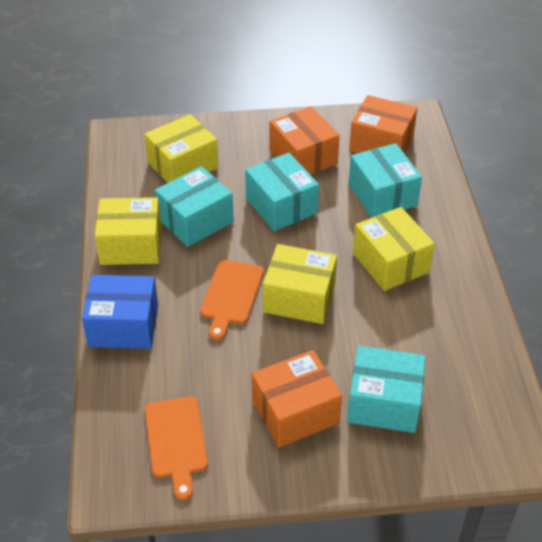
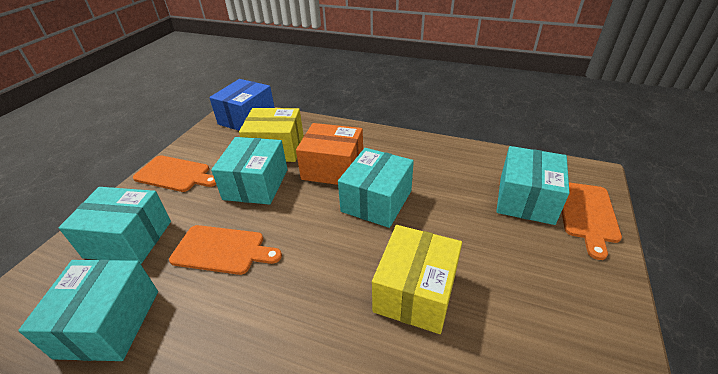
orange box: 3 -> 1
orange cutting board: 2 -> 3
turquoise box: 4 -> 5
yellow box: 4 -> 2

